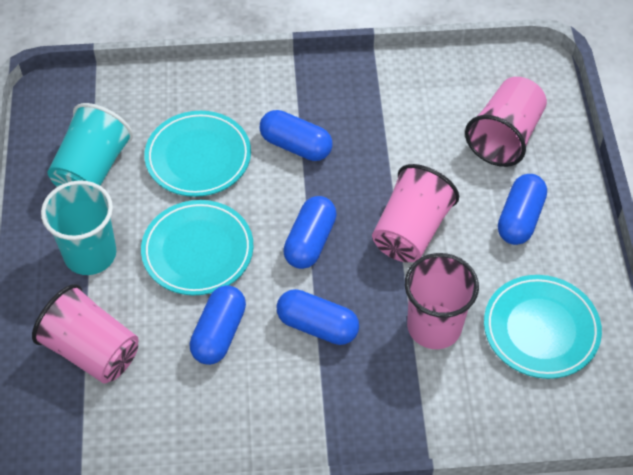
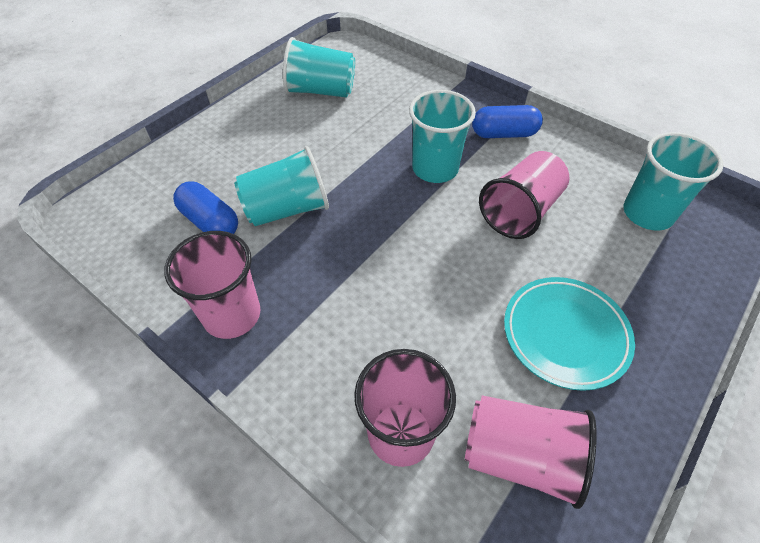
blue capsule: 5 -> 2
turquoise cup: 2 -> 4
turquoise plate: 3 -> 1

